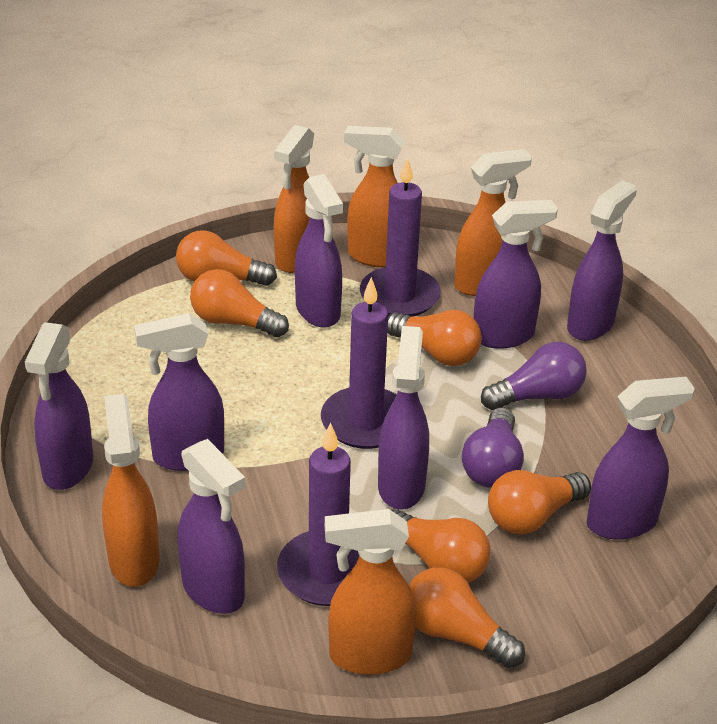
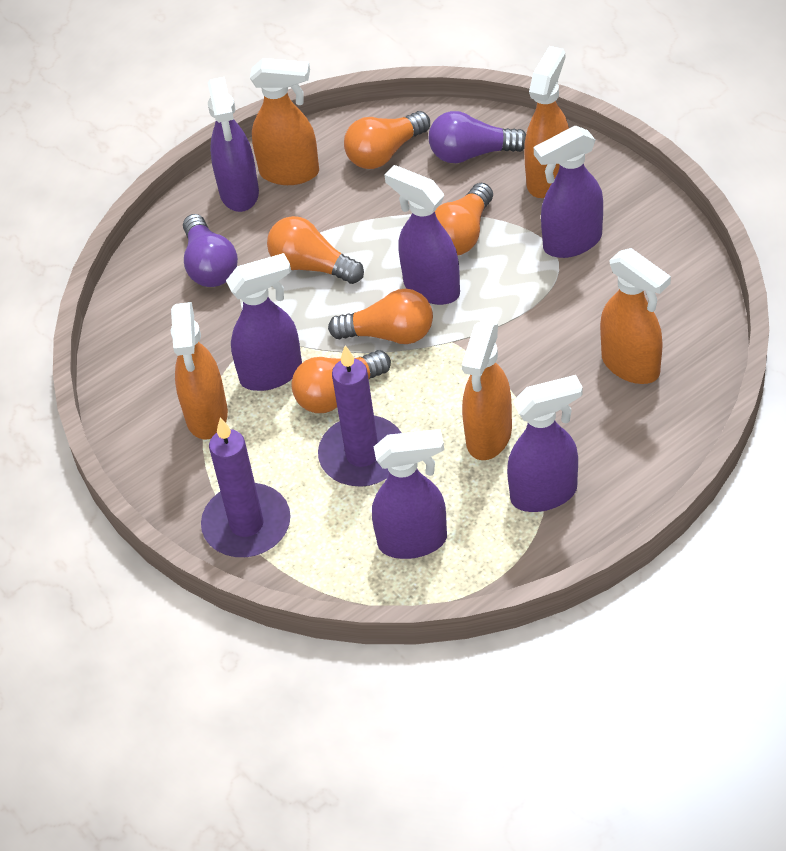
orange light bulb: 6 -> 5
purple candle: 3 -> 2
purple spray bottle: 8 -> 6

